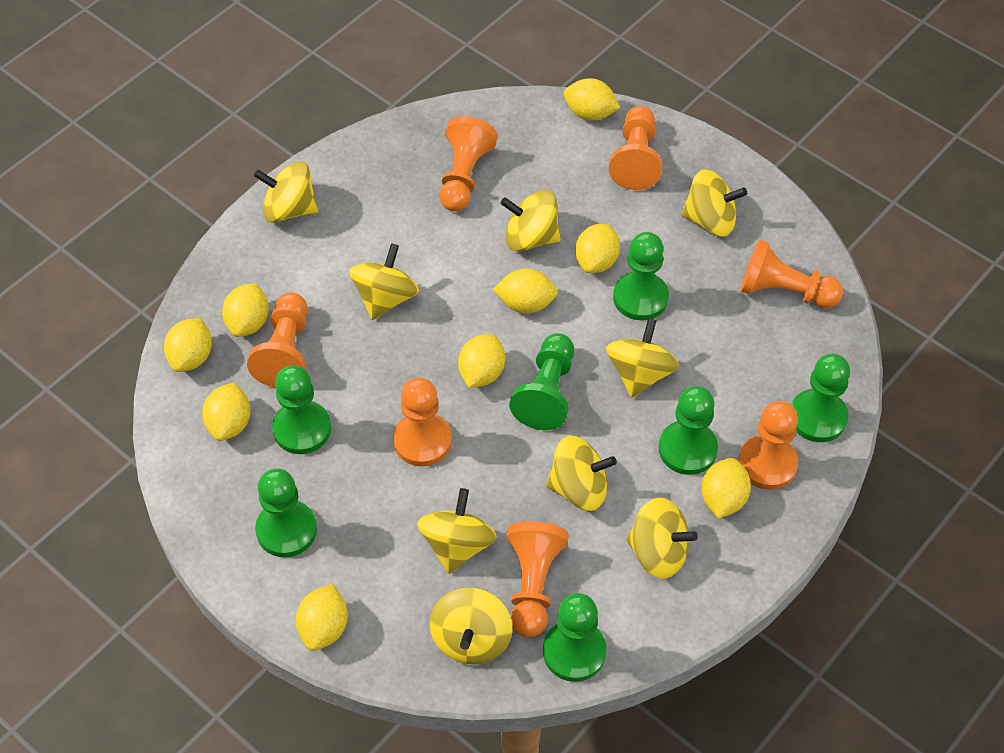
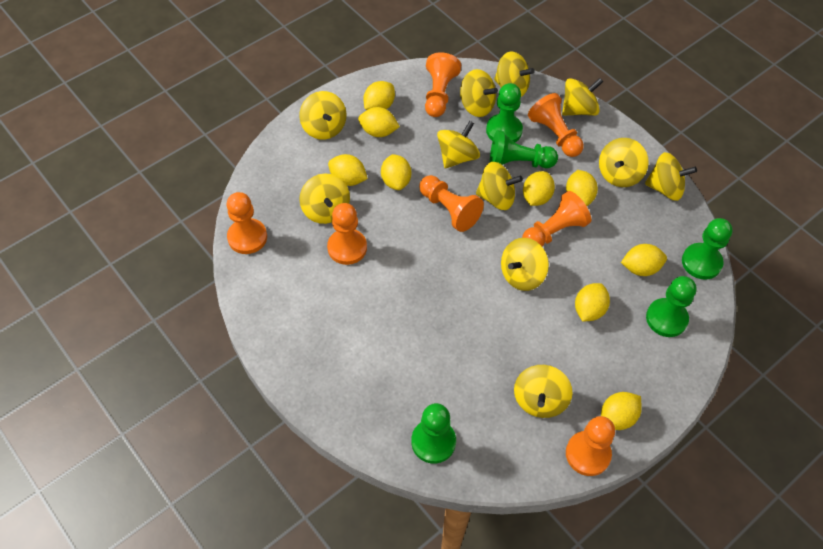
green pawn: 7 -> 5
yellow spinning top: 9 -> 11

